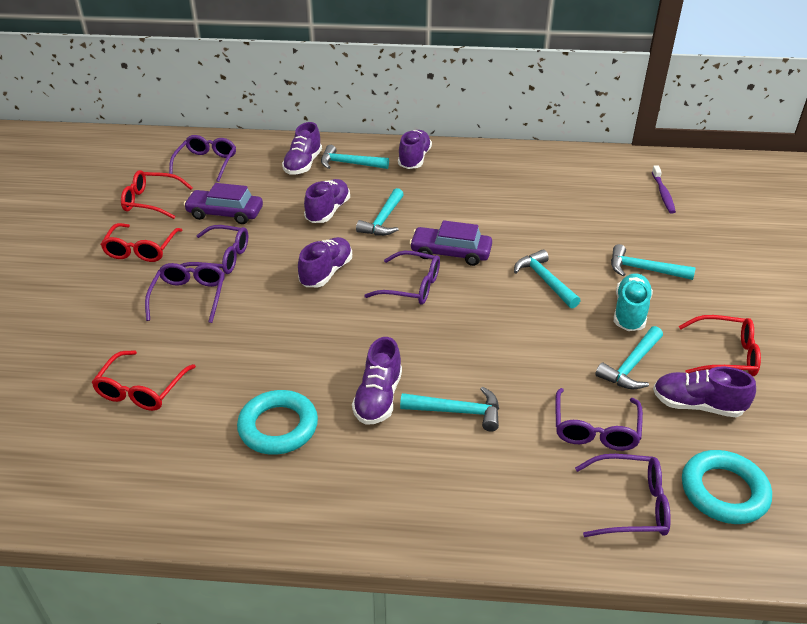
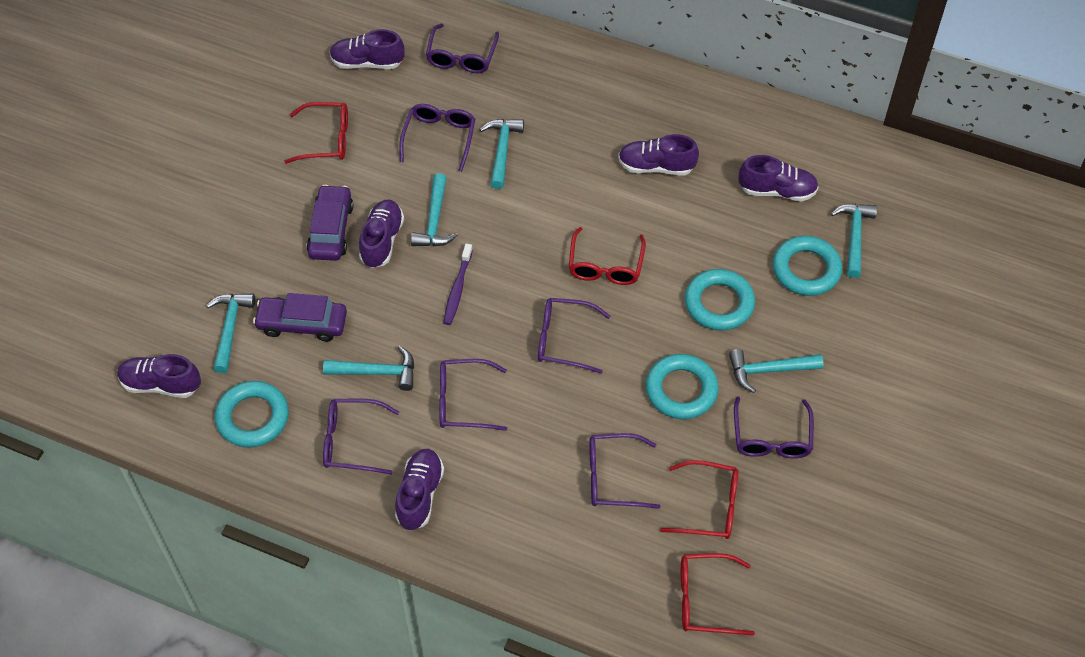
purple glasses: 6 -> 7
turquoise ring: 2 -> 4
turquoise shoe: 1 -> 0

